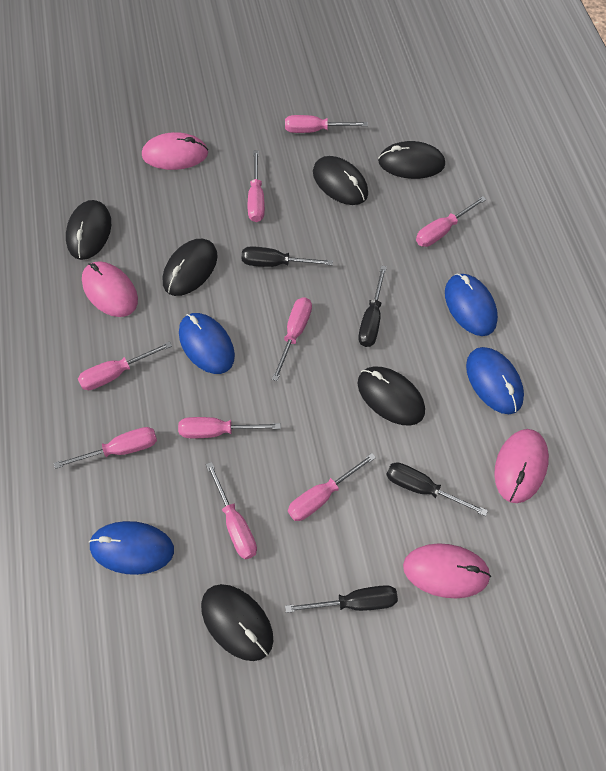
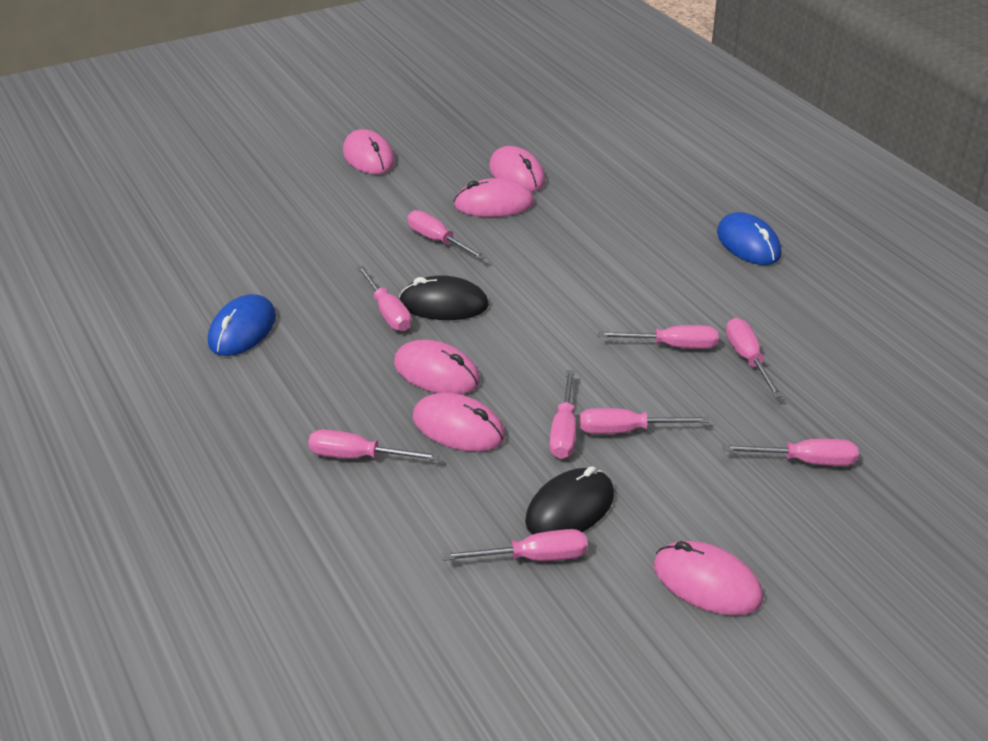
black mouse: 6 -> 2
black screwdriver: 4 -> 0
blue mouse: 4 -> 2
pink mouse: 4 -> 6

